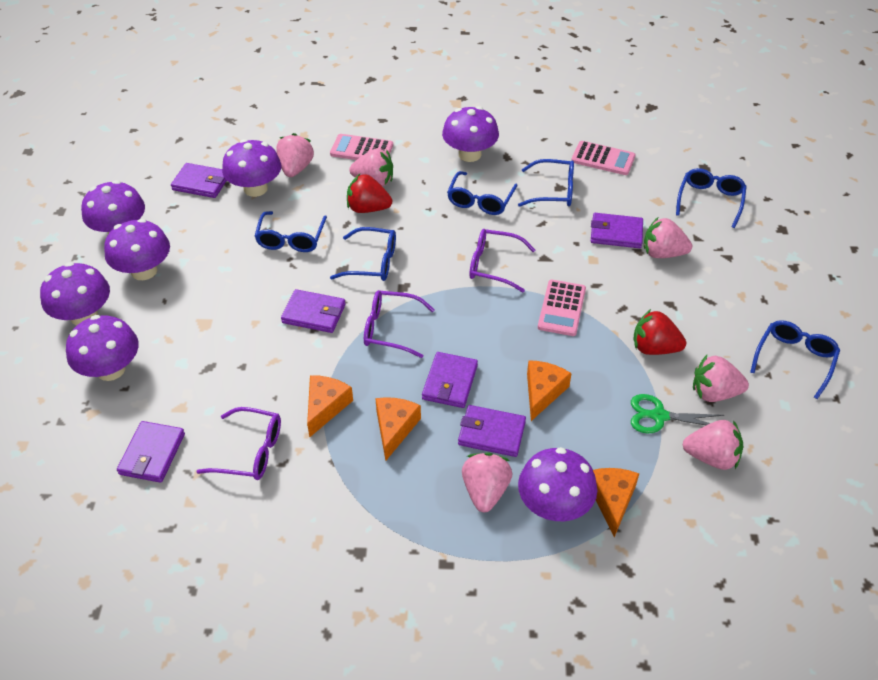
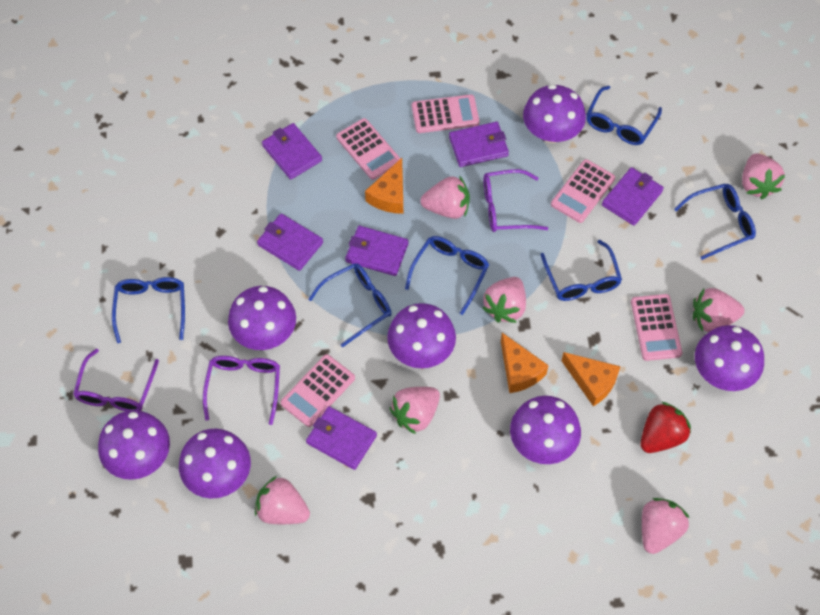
green scissors: 1 -> 0
orange cheese: 4 -> 3
pink calculator: 3 -> 5
pink strawberry: 6 -> 7
red strawberry: 2 -> 1

